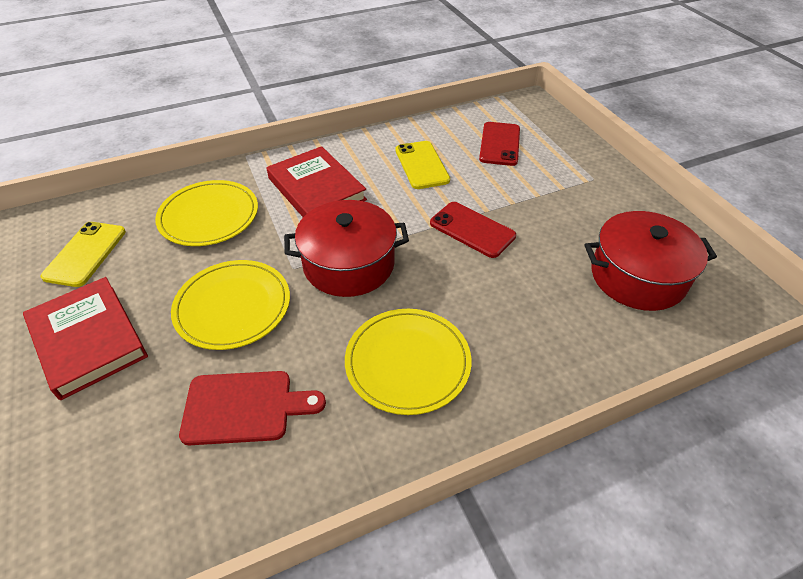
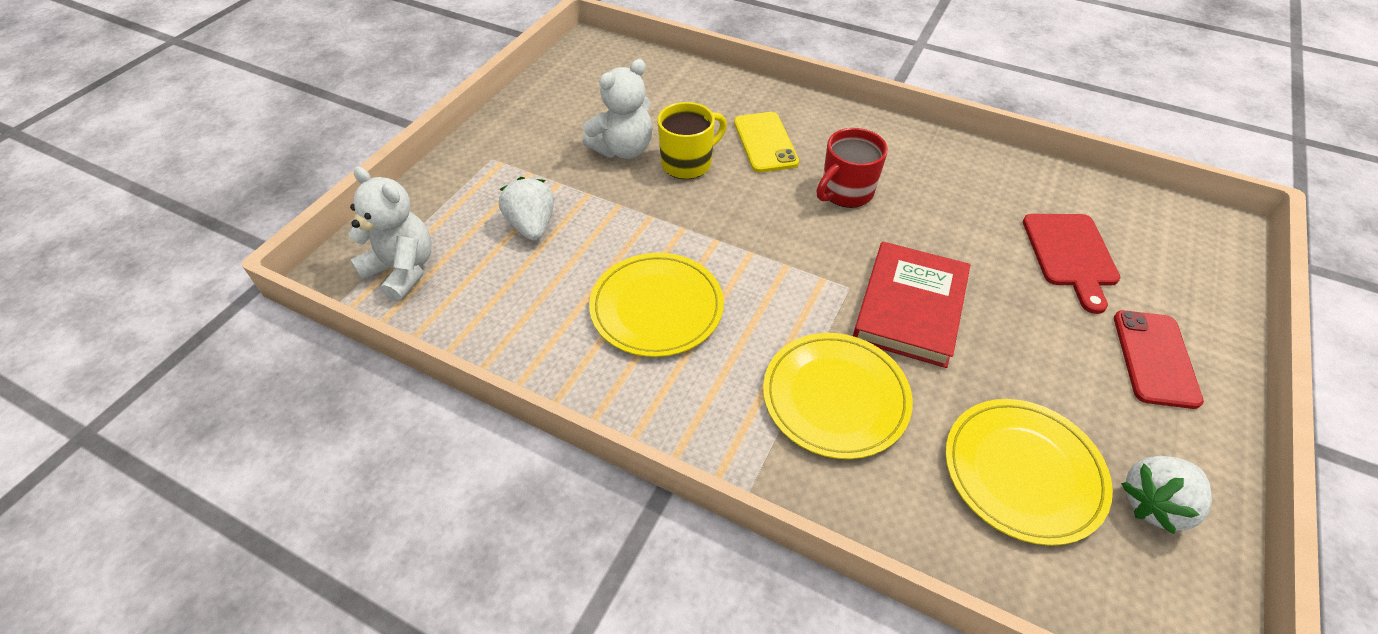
red book: 2 -> 1
red mug: 0 -> 1
red phone: 2 -> 1
red pot: 2 -> 0
white strawberry: 0 -> 2
white teddy bear: 0 -> 2
yellow mug: 0 -> 1
yellow phone: 2 -> 1

